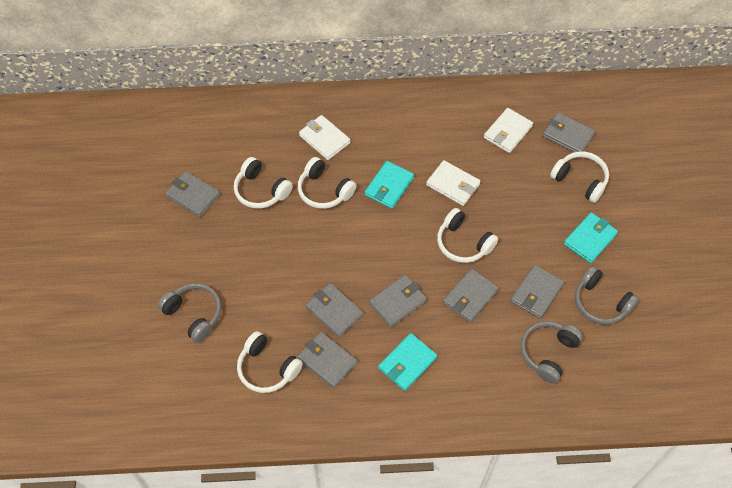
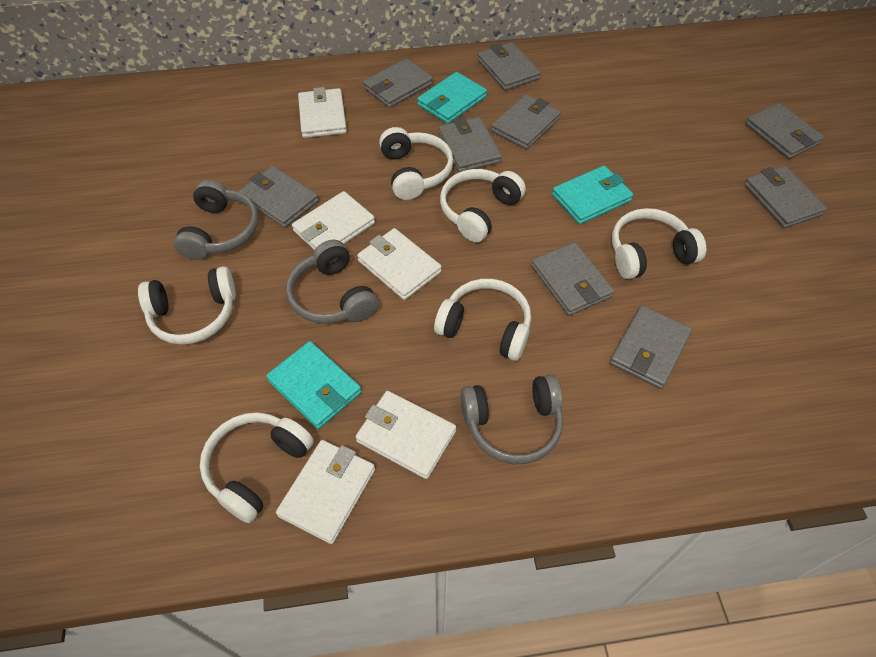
grey wallet: 7 -> 9
white headphones: 5 -> 6
white wallet: 3 -> 5

